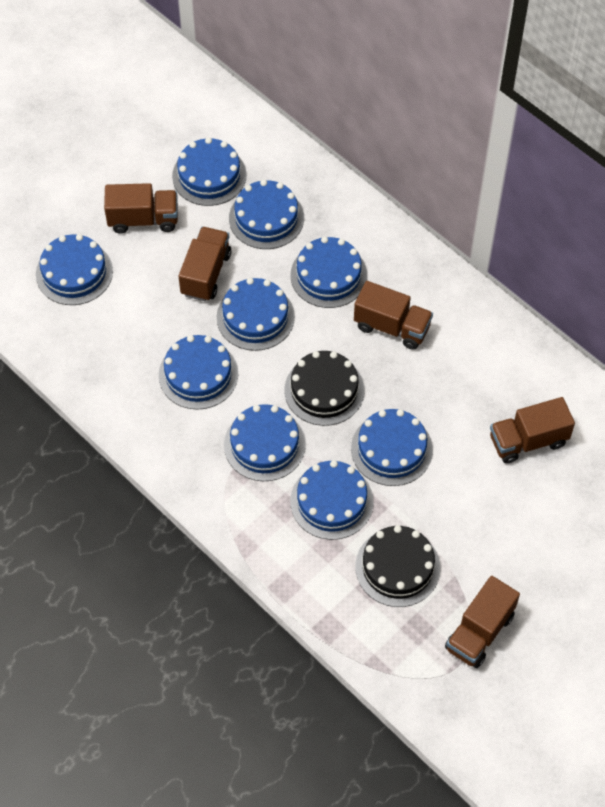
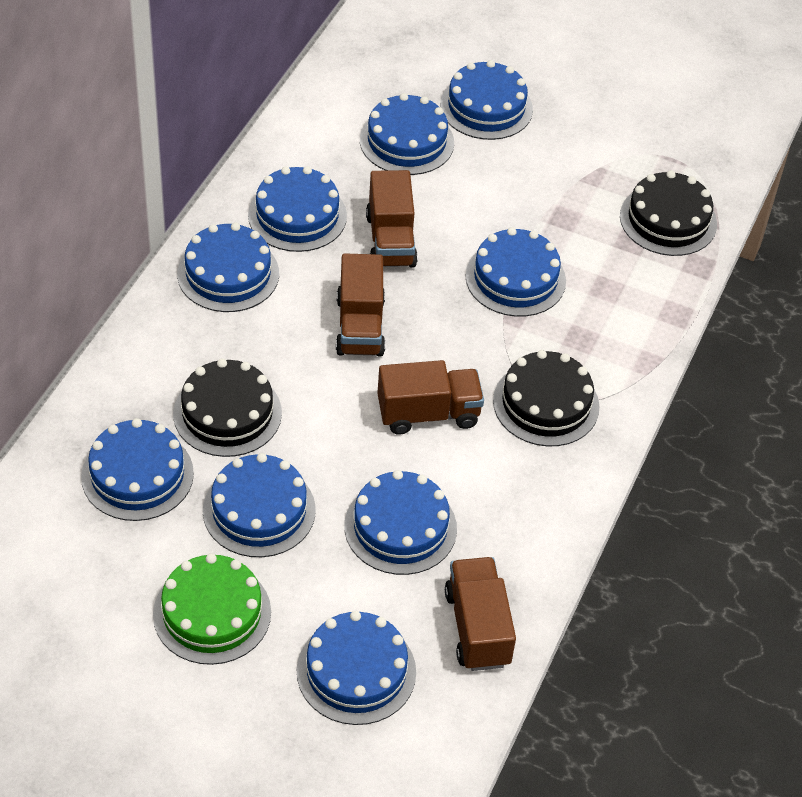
black cake: 2 -> 3
brown truck: 5 -> 4
green cake: 0 -> 1

